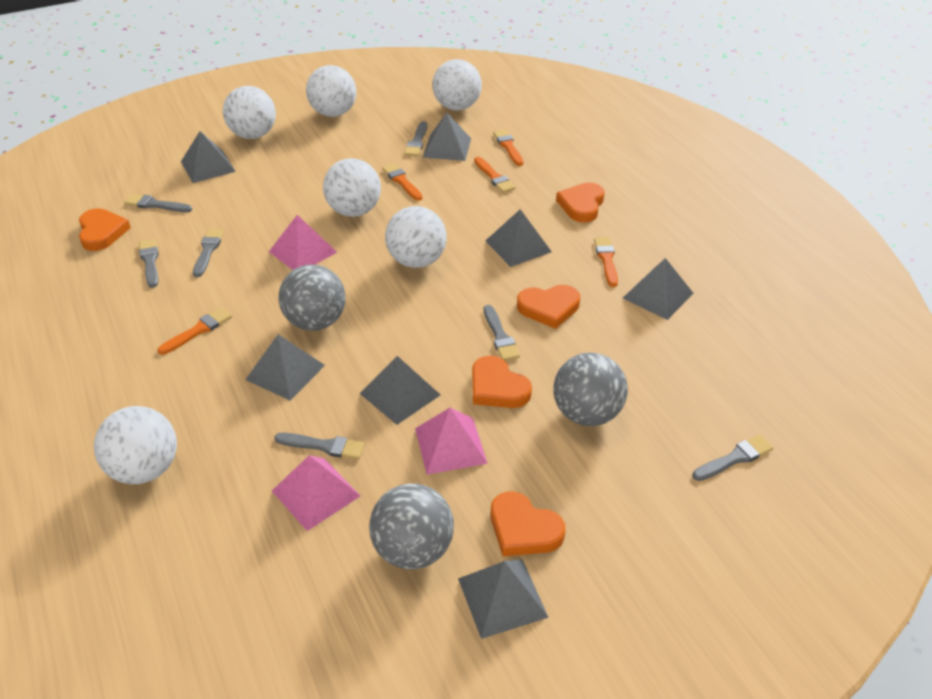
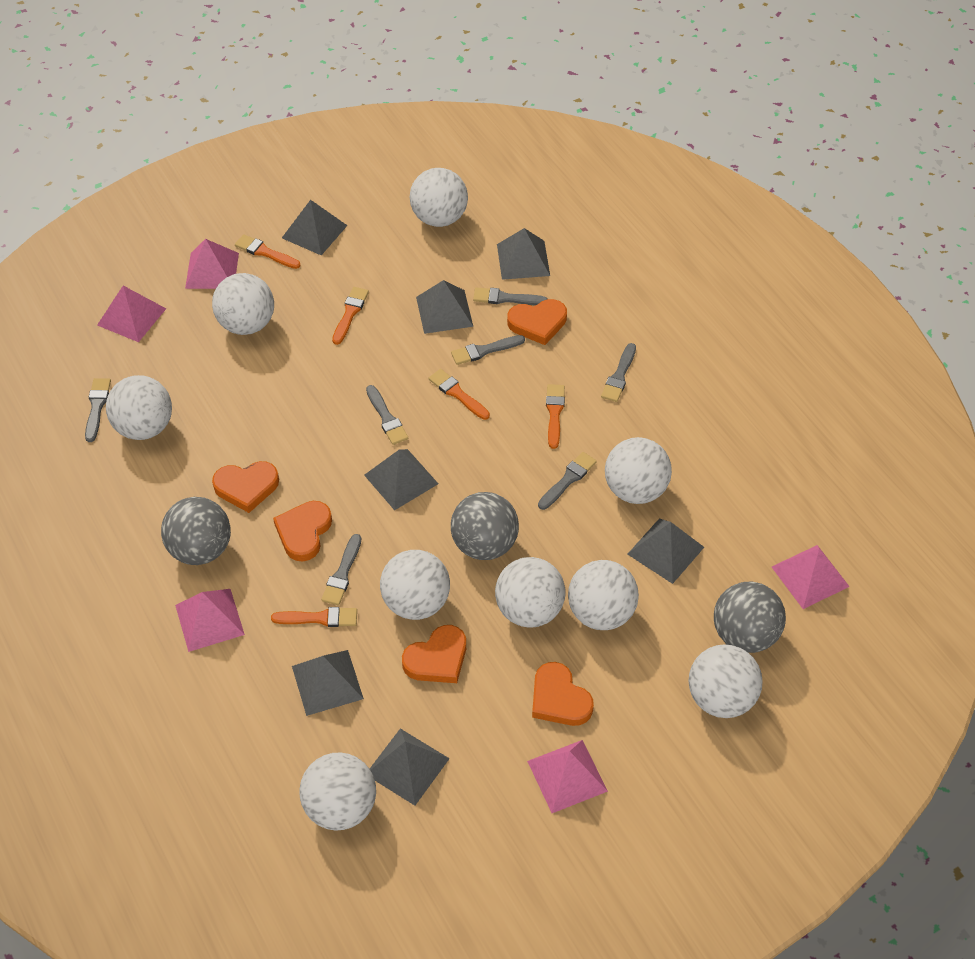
pink pyramid: 3 -> 5
white ball: 6 -> 9

